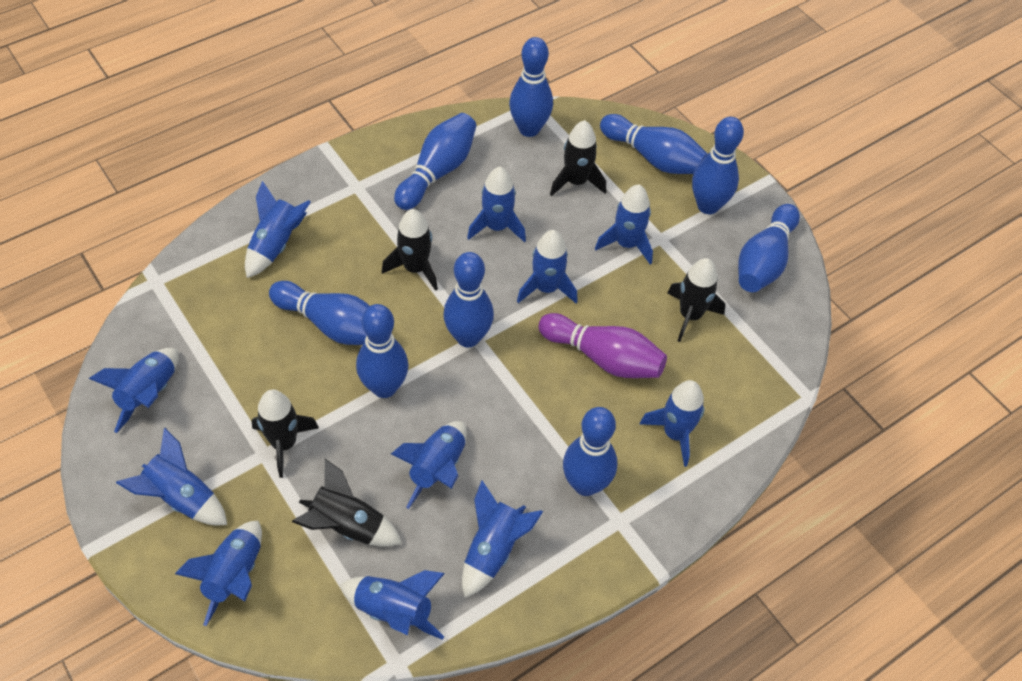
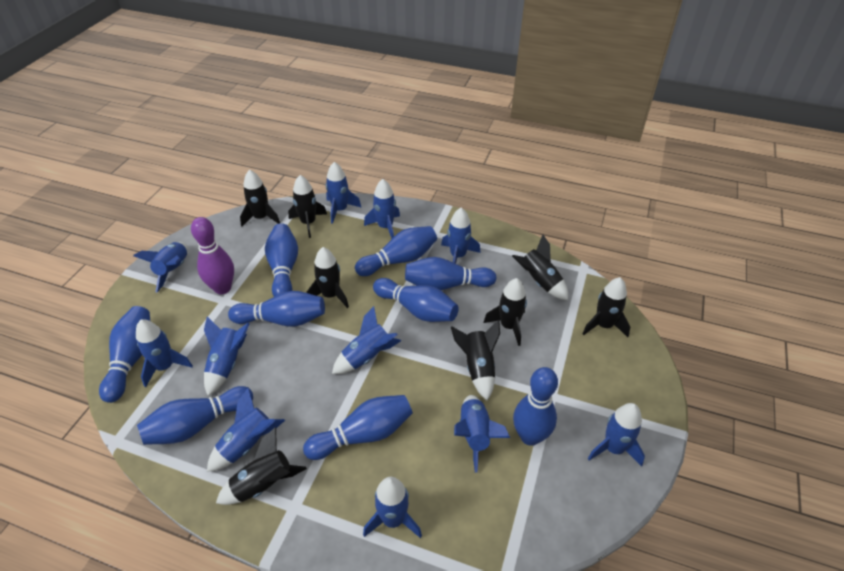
black rocket: 5 -> 8

